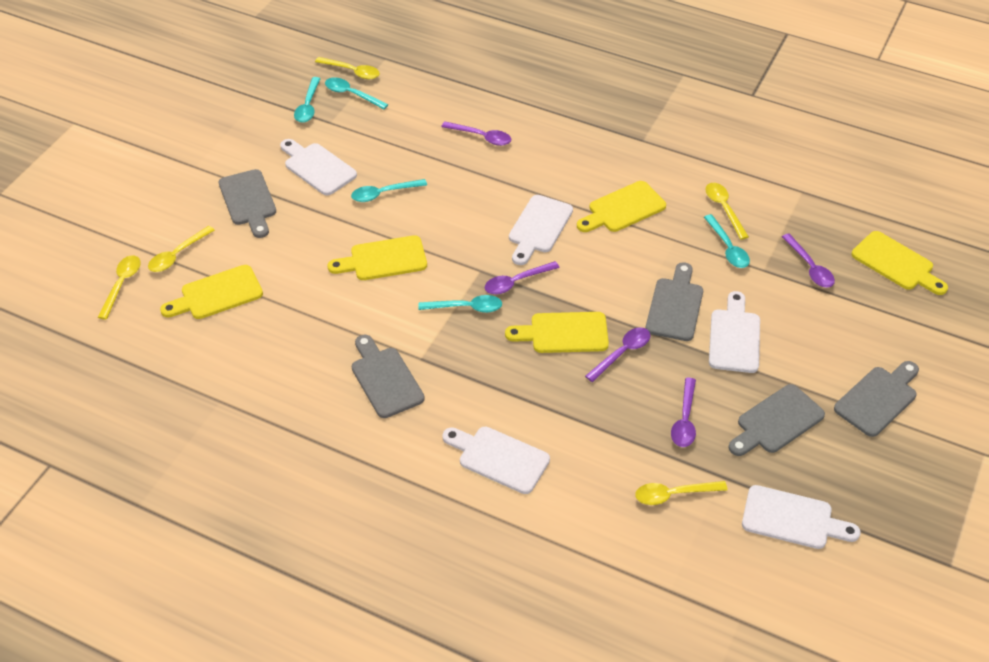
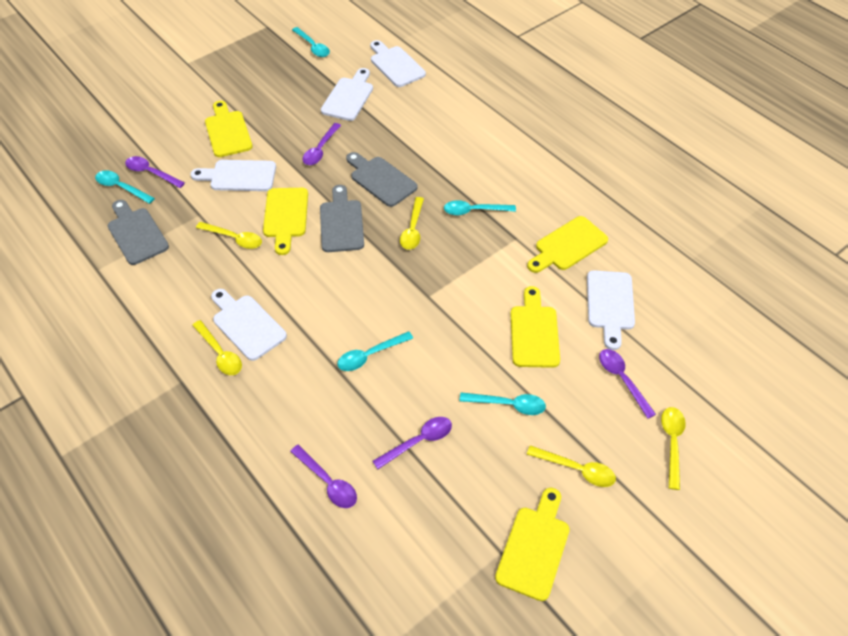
grey cutting board: 5 -> 3

